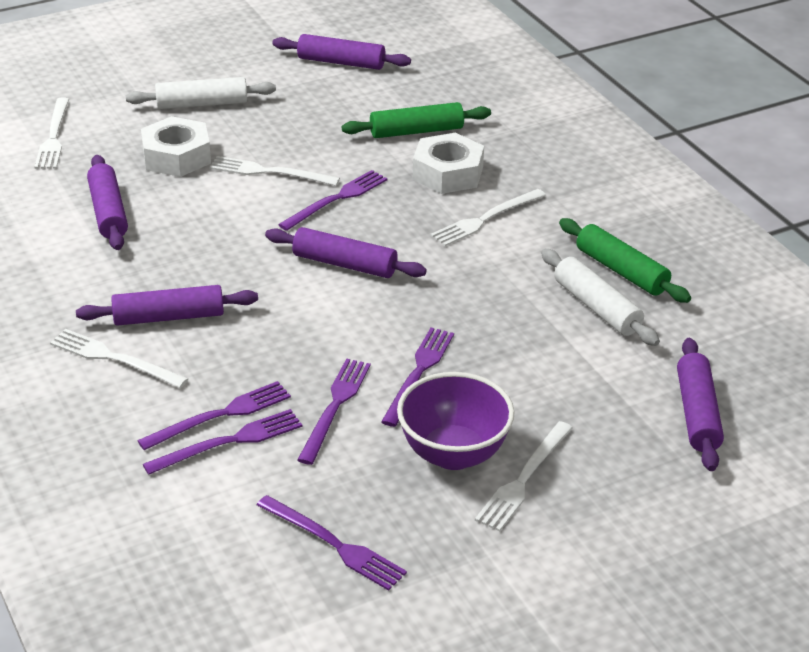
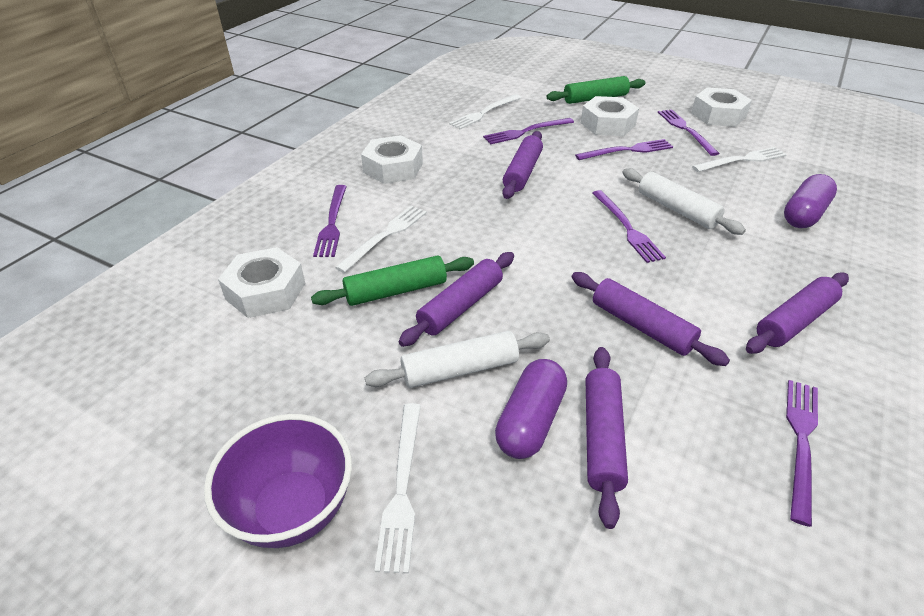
purple capsule: 0 -> 2
white fork: 5 -> 4
white nut: 2 -> 4

